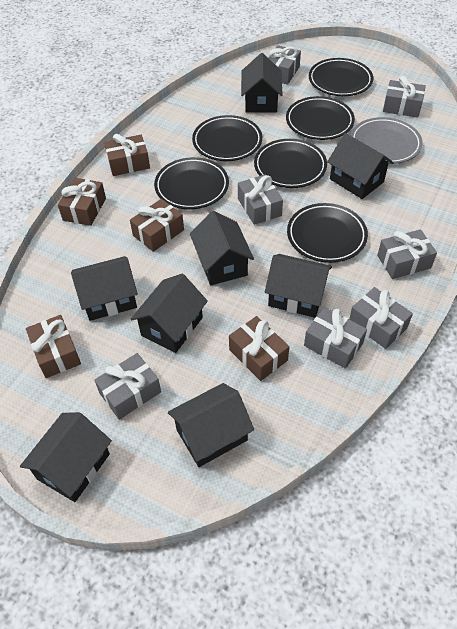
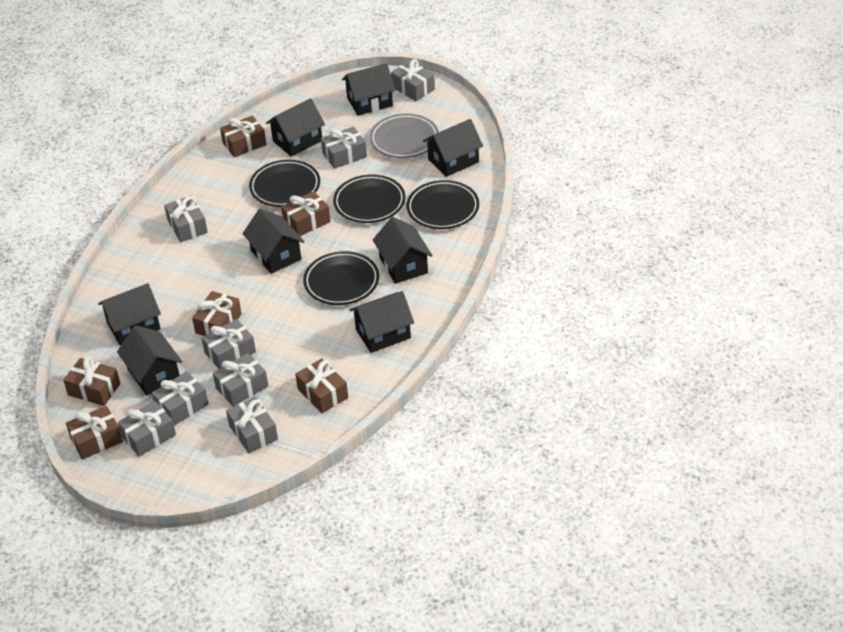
black plate: 6 -> 4
brown gift: 5 -> 6
grey gift: 7 -> 8

